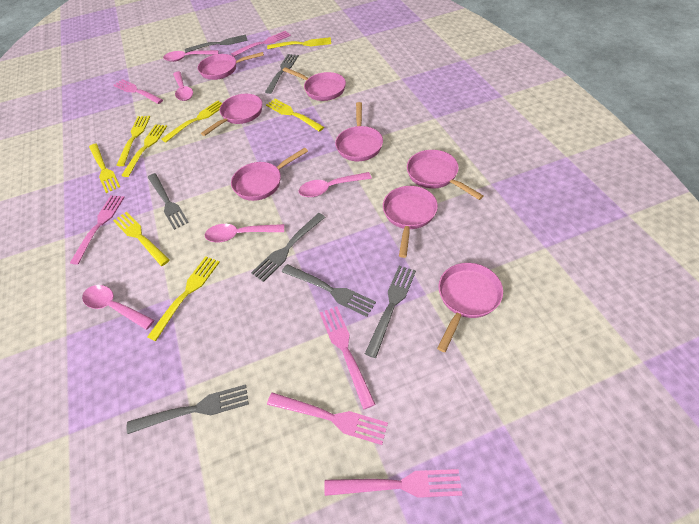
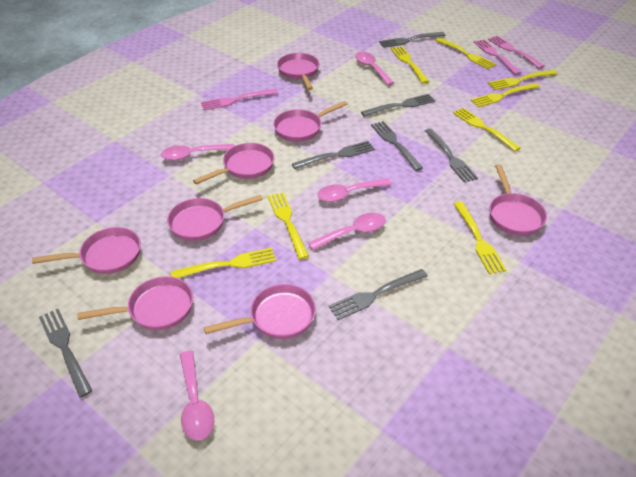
pink fork: 6 -> 3

